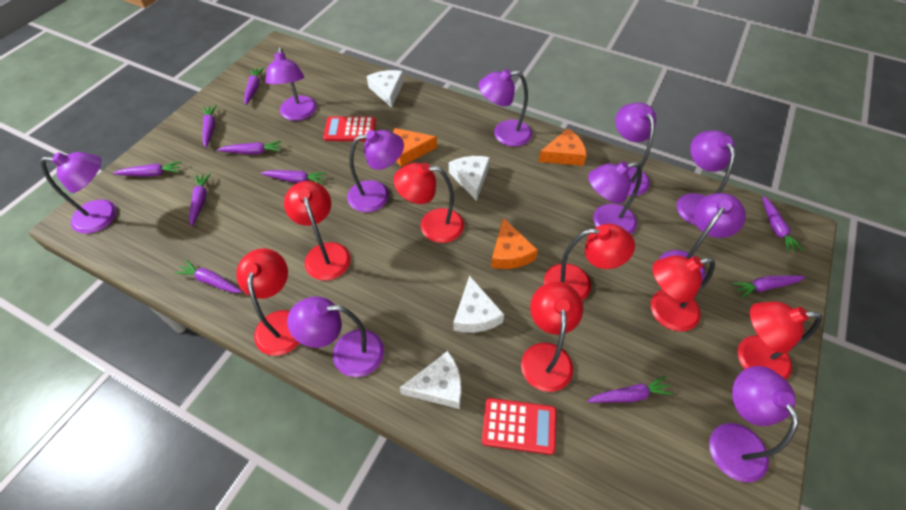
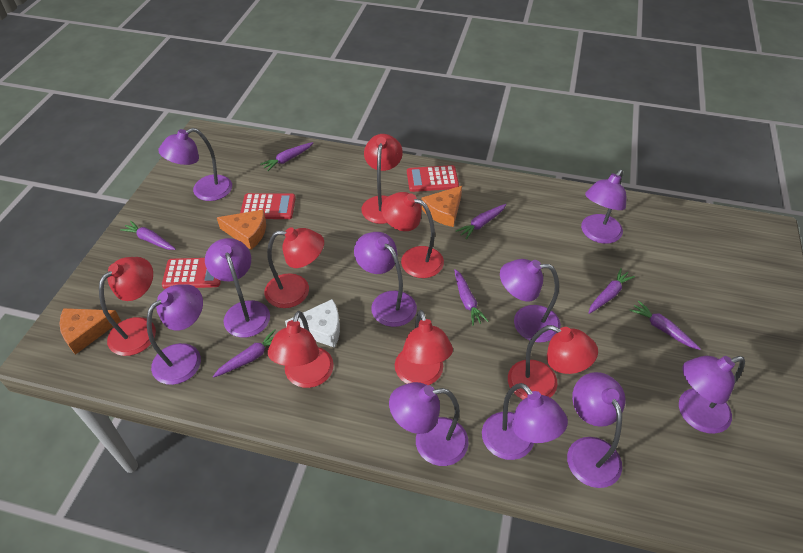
purple carrot: 10 -> 7
red calculator: 2 -> 3
white cheese: 4 -> 1

